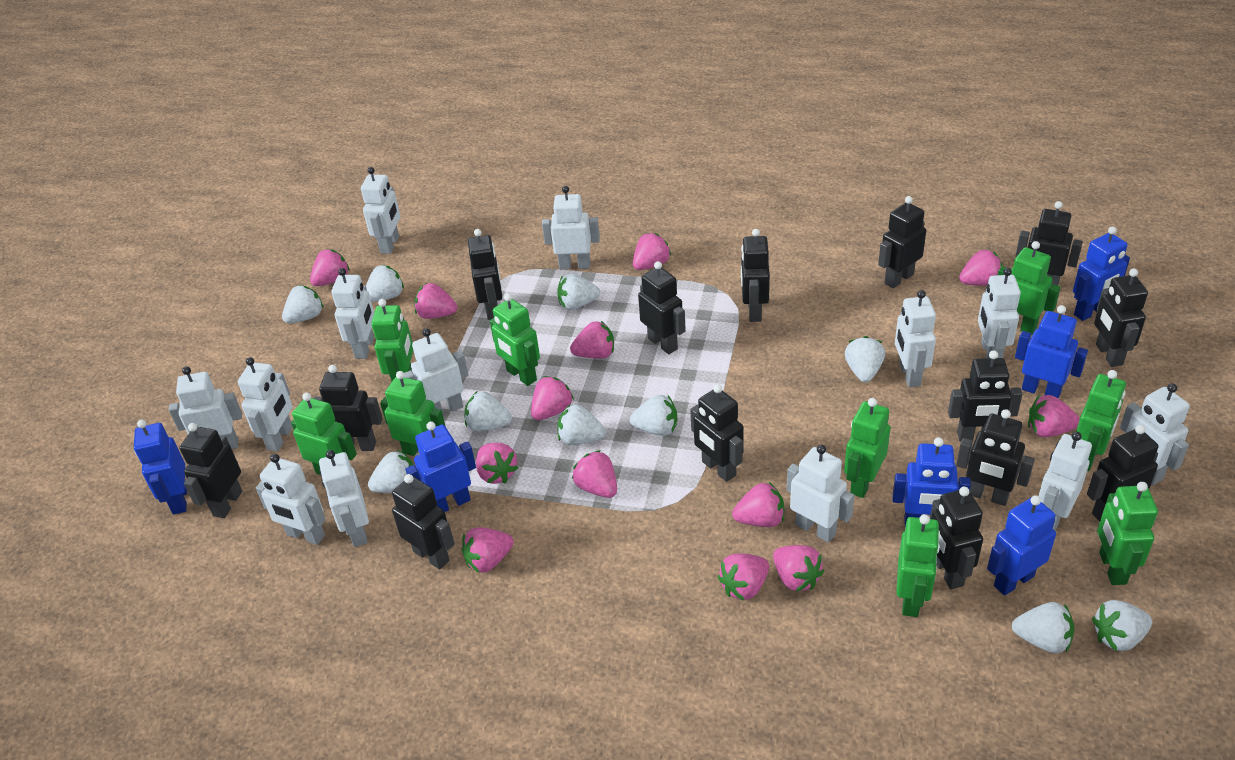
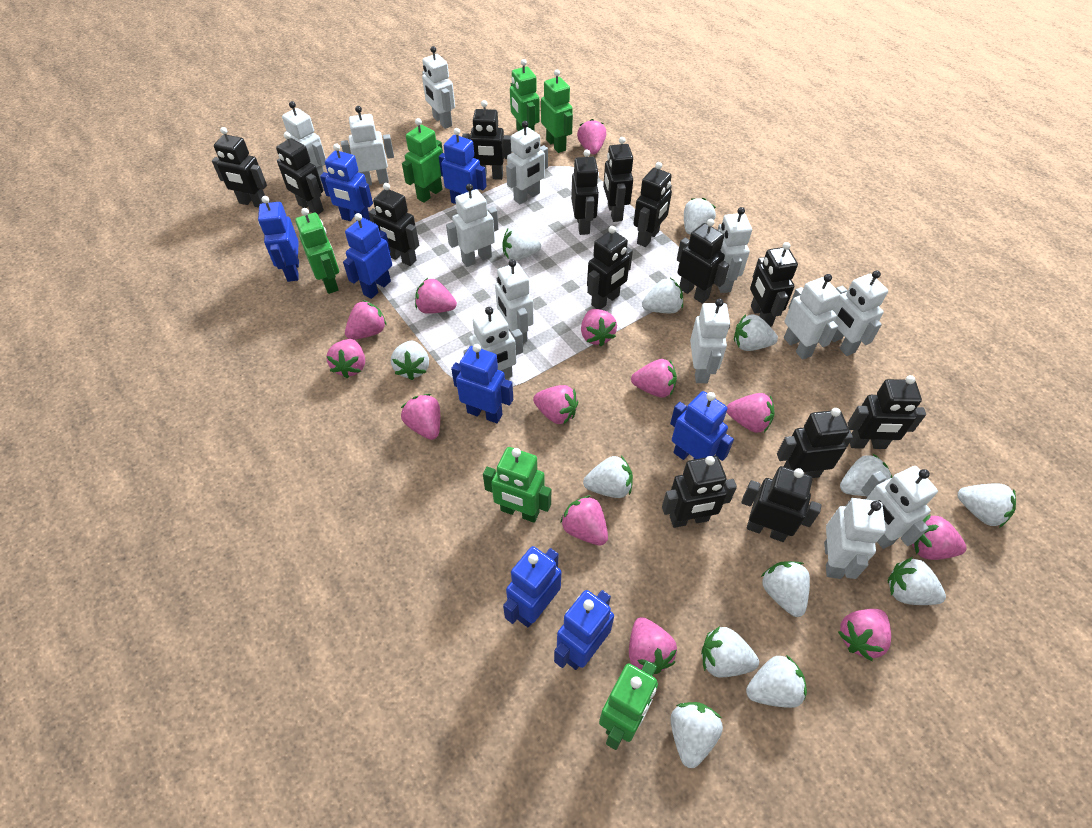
blue robot: 6 -> 8
green robot: 9 -> 6
white strawberry: 10 -> 13

